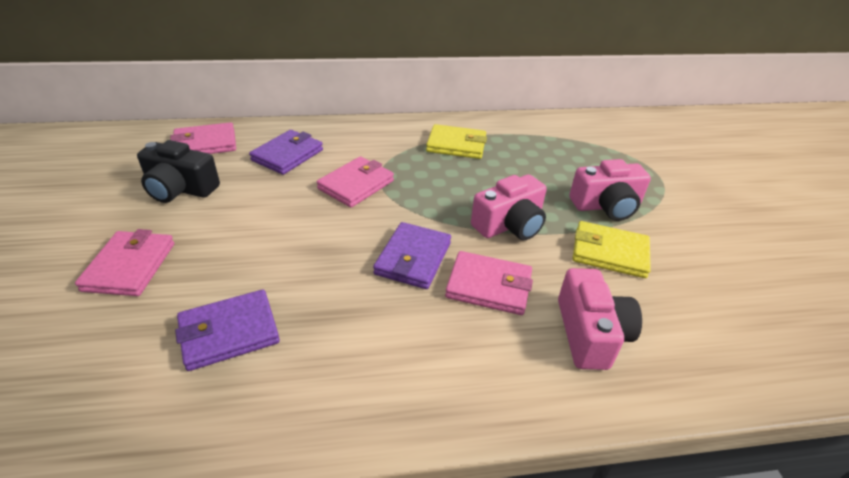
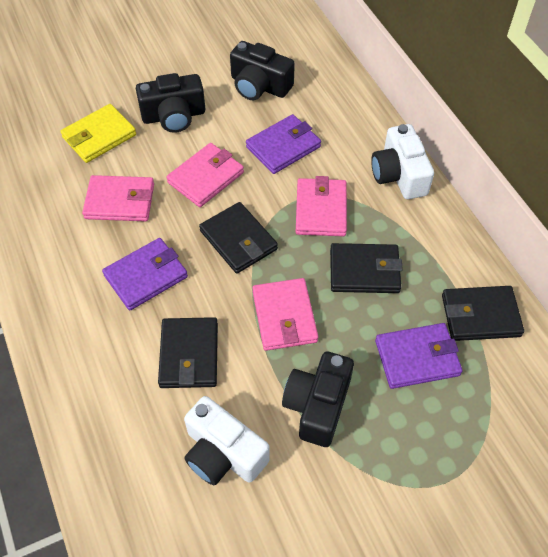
black camera: 1 -> 3
black wallet: 0 -> 4
pink camera: 3 -> 0
white camera: 0 -> 2
yellow wallet: 2 -> 1

